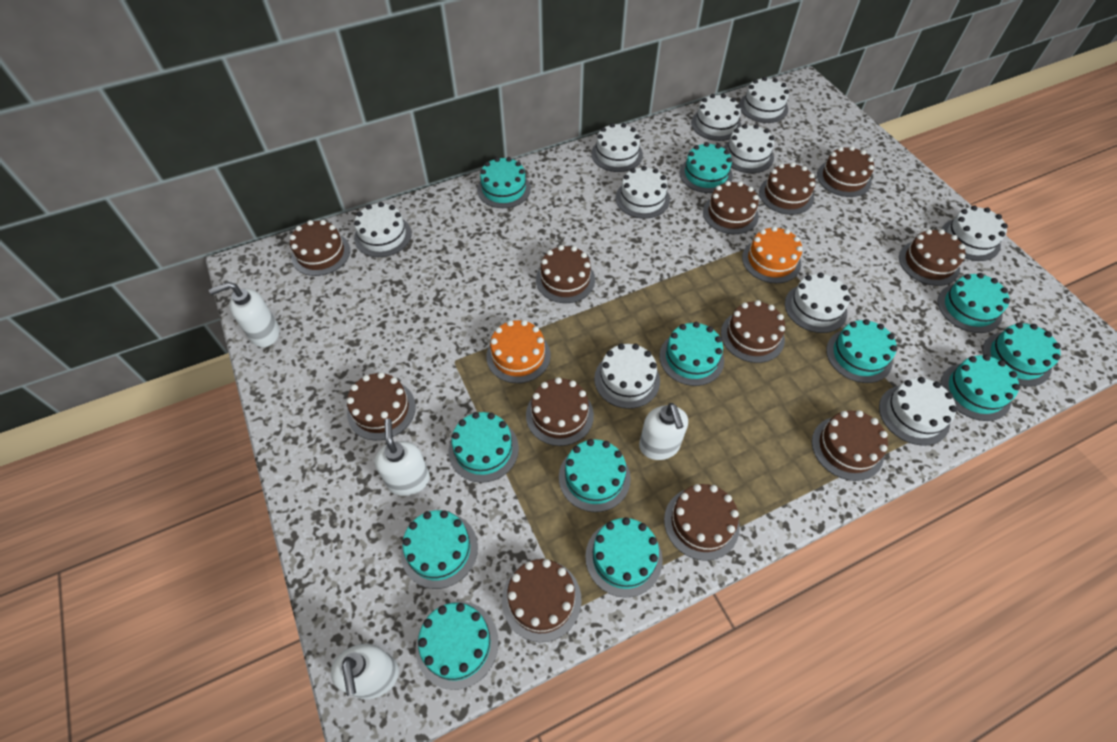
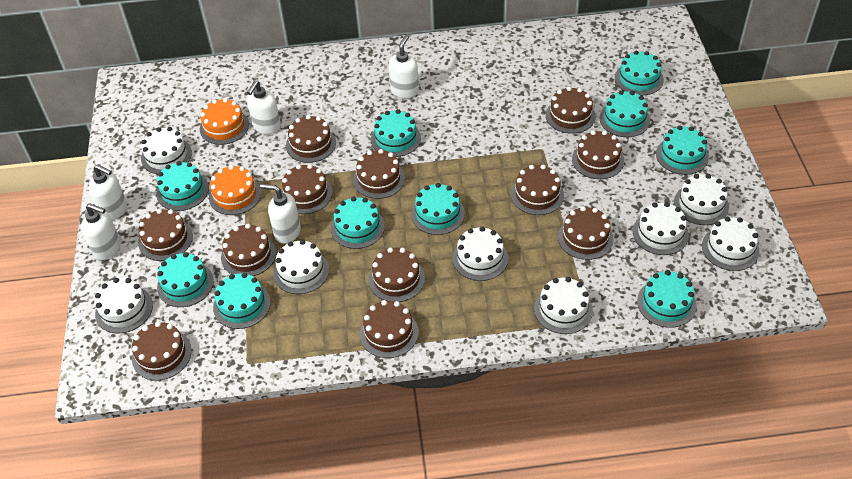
turquoise cake: 12 -> 10
white cake: 10 -> 8
white soap dispenser: 4 -> 5

